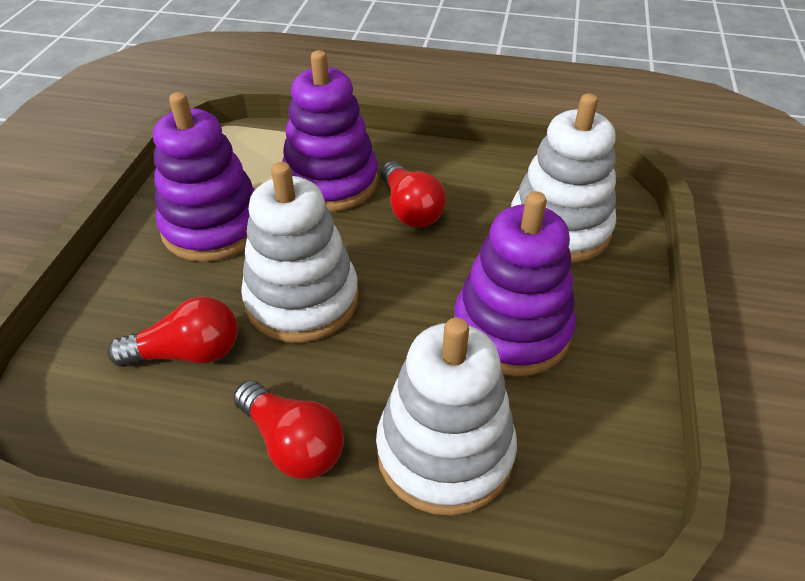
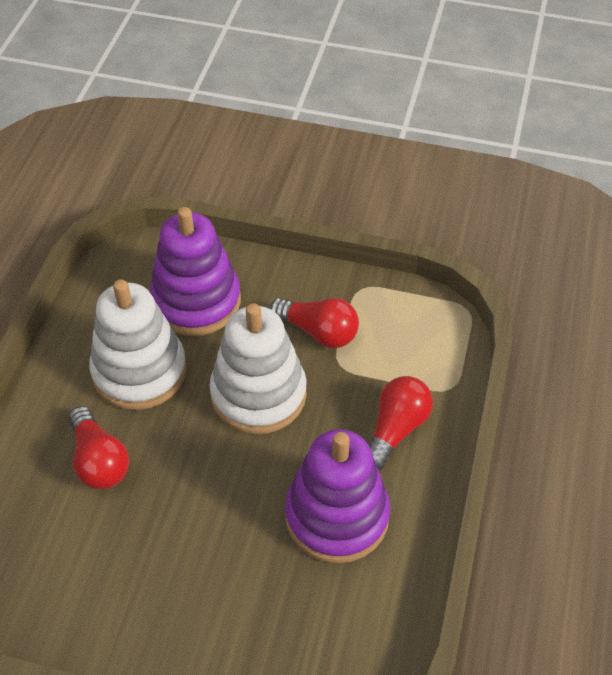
purple stacking toy: 3 -> 2
white stacking toy: 3 -> 2

